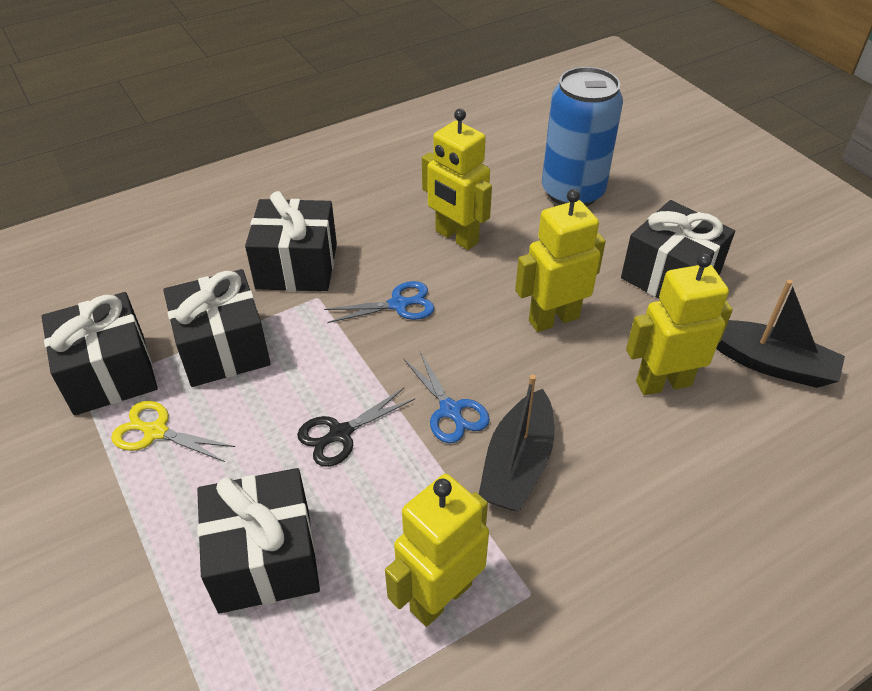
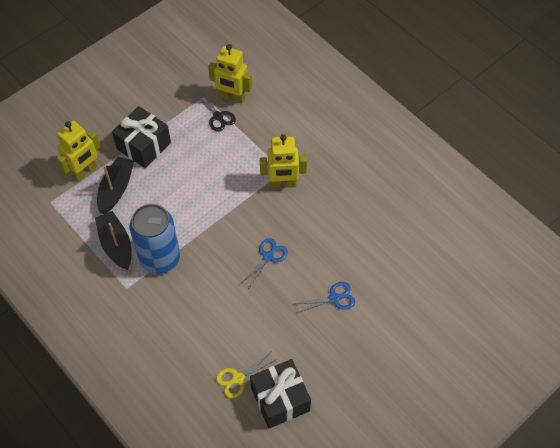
black gift: 5 -> 2
yellow robot: 4 -> 3

